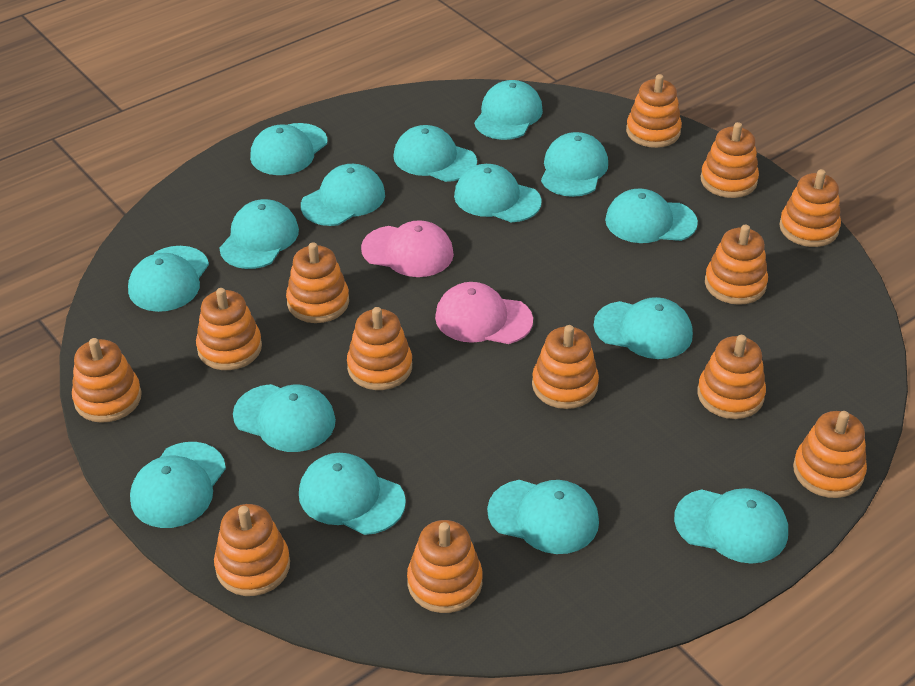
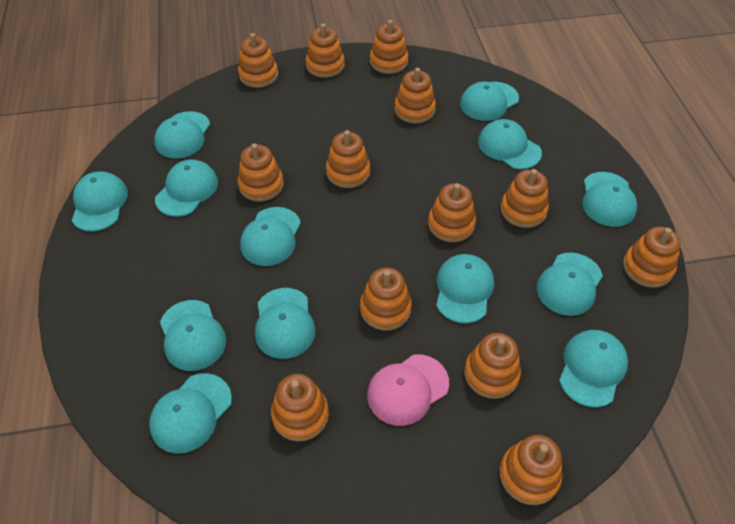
pink cap: 2 -> 1
turquoise cap: 15 -> 13

